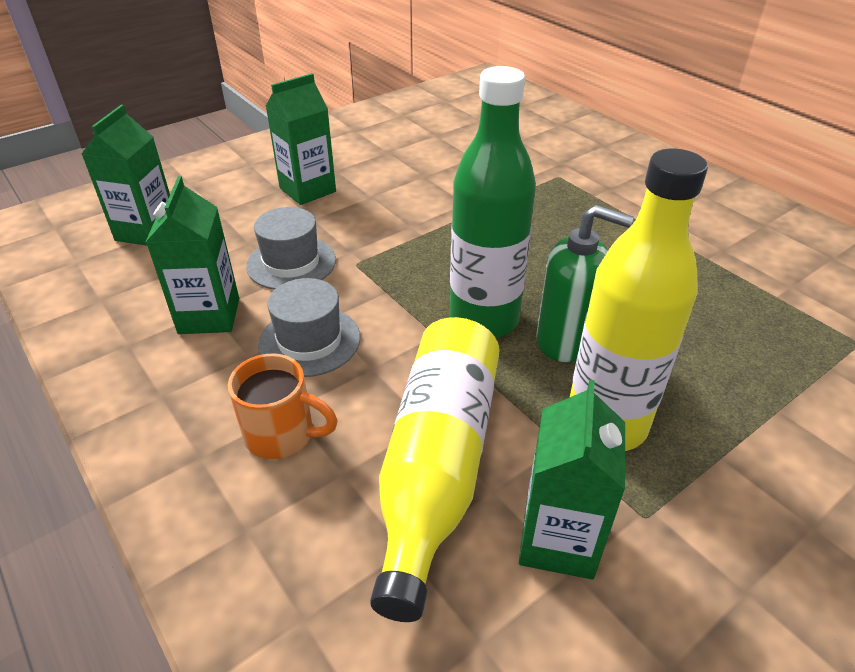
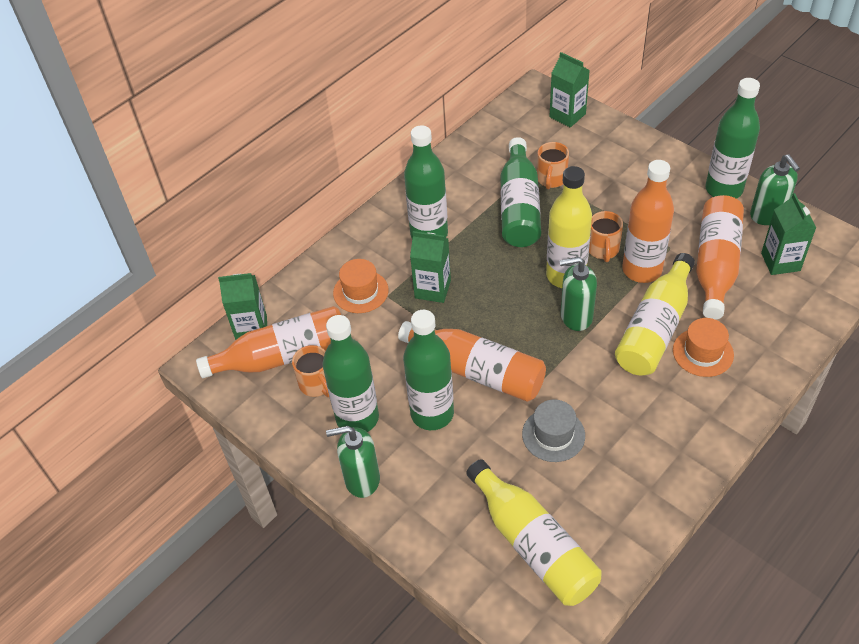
green bottle: 1 -> 5
green soap dispenser: 1 -> 3
grey hat: 2 -> 1
orange bottle: 0 -> 4
orange hat: 0 -> 2
orange mug: 1 -> 3
yellow bottle: 2 -> 3

